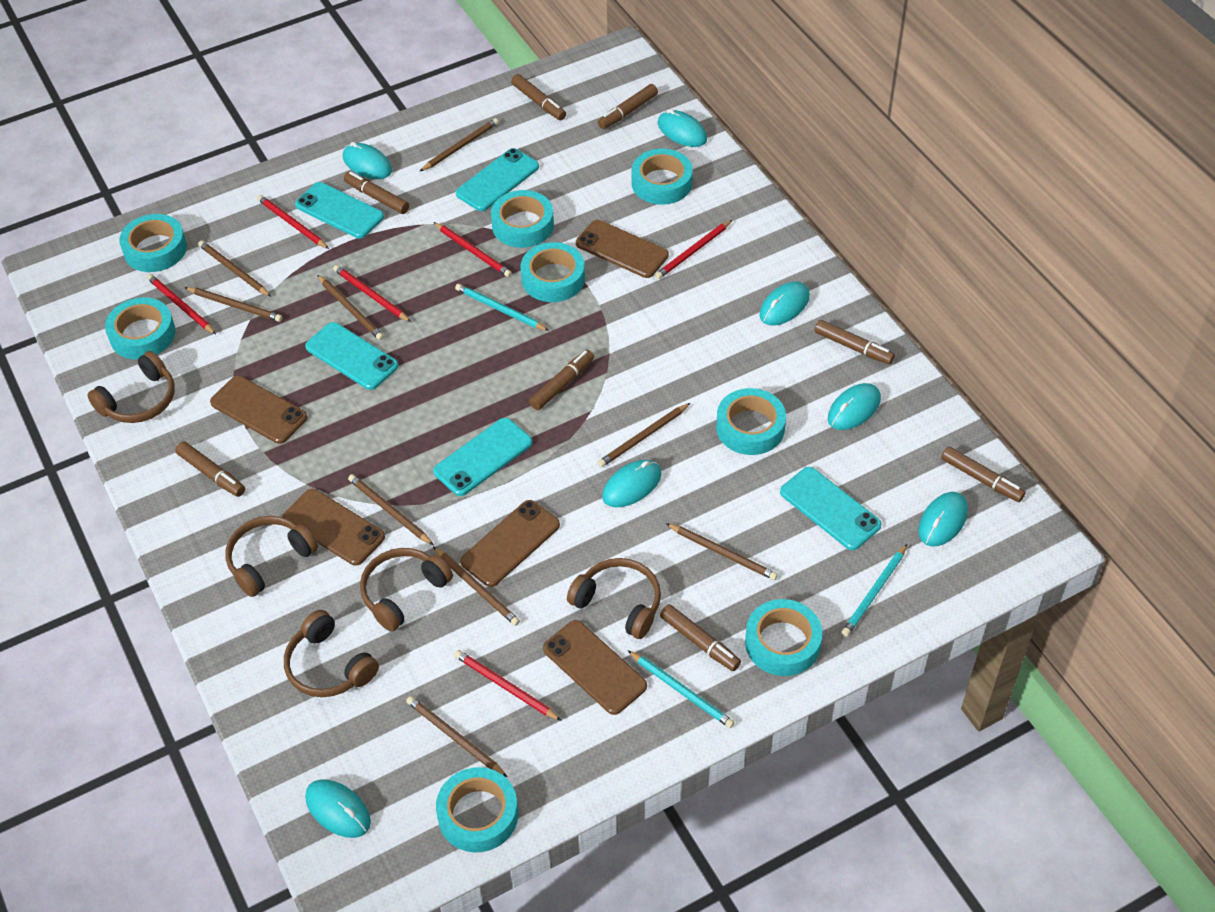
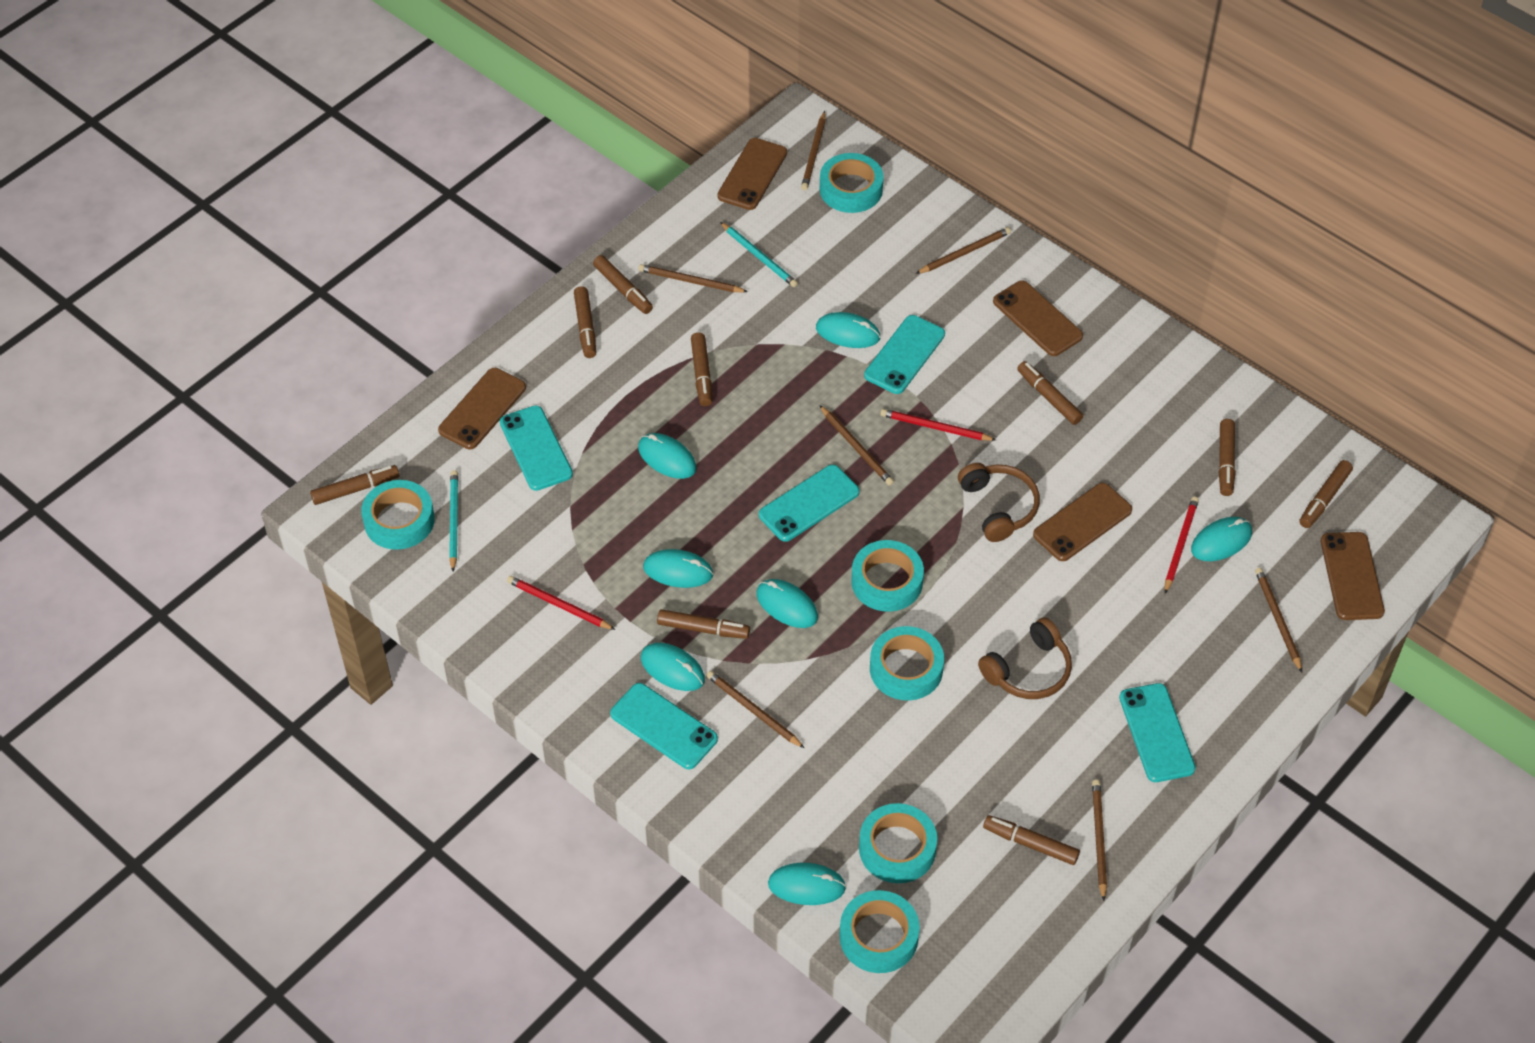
brown headphones: 5 -> 2
brown marker: 8 -> 9
brown pencil: 9 -> 7
red pencil: 6 -> 3
turquoise pencil: 3 -> 2
turquoise tape: 8 -> 6

